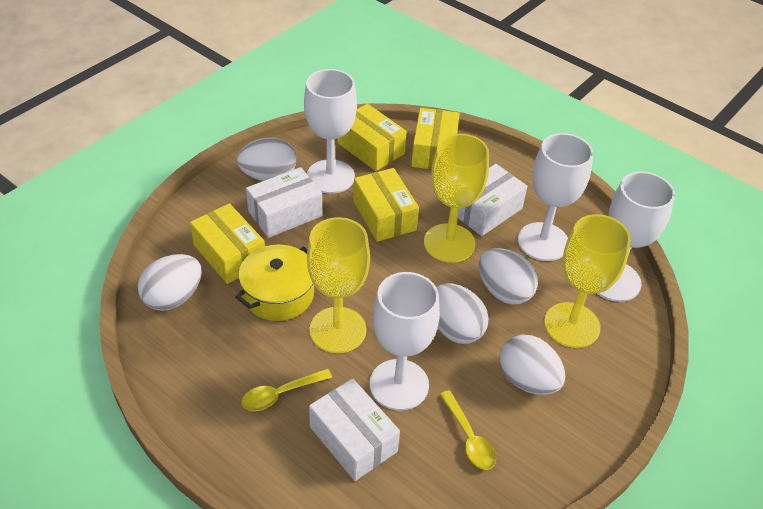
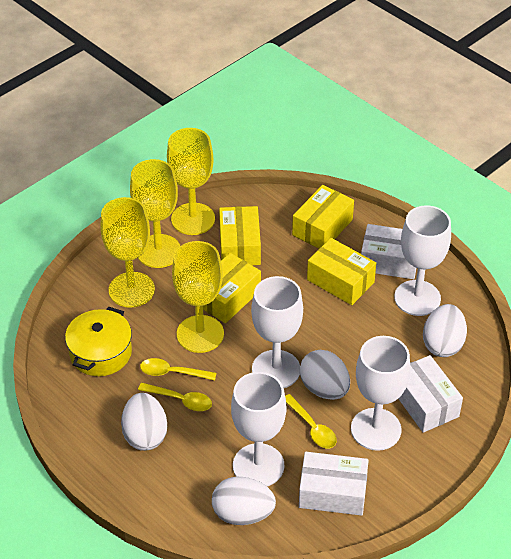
white egg: 5 -> 4
yellow goblet: 3 -> 4
yellow spoon: 2 -> 3

